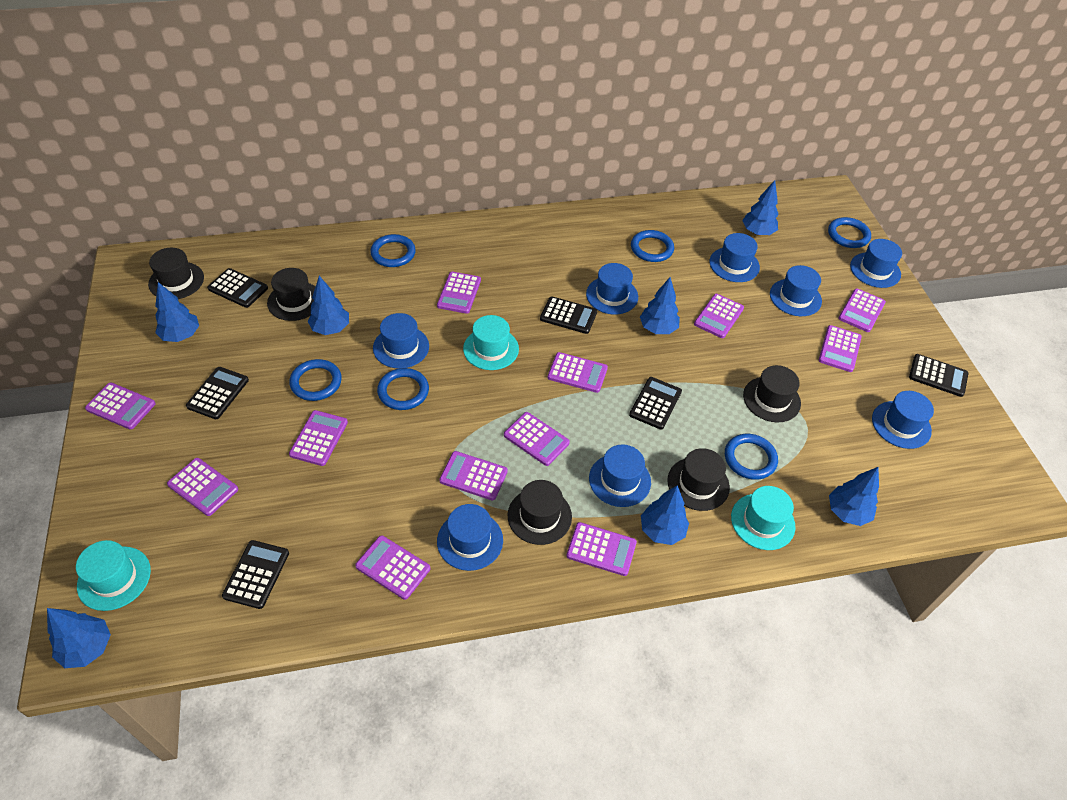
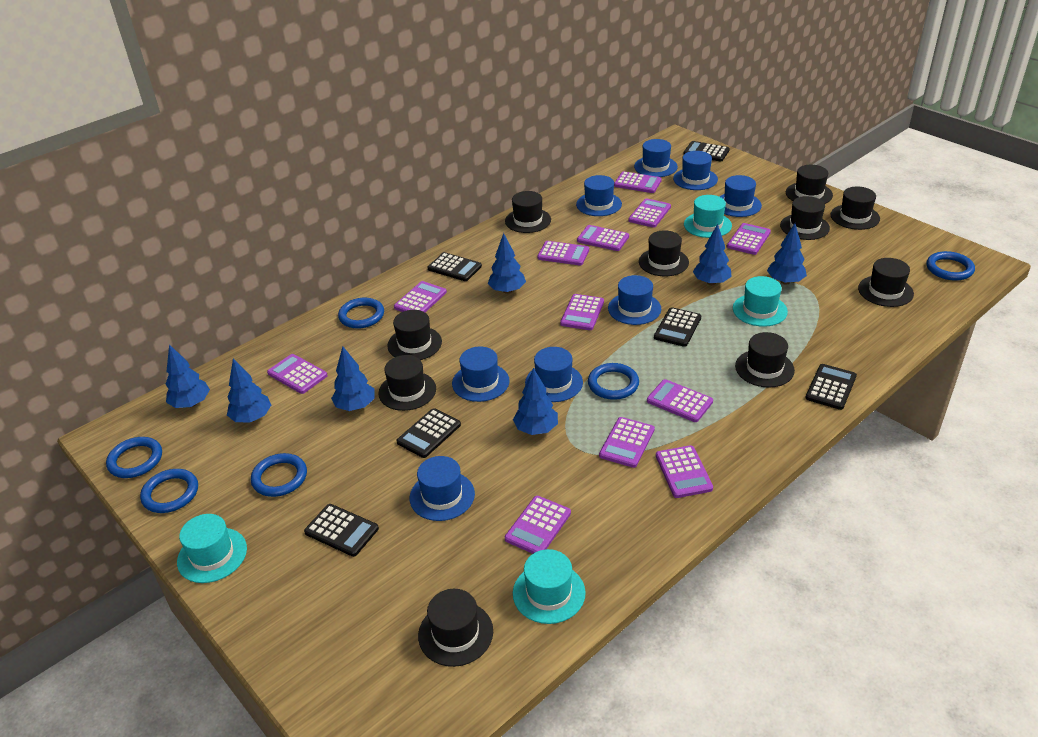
black hat: 5 -> 10
turquoise hat: 3 -> 4

